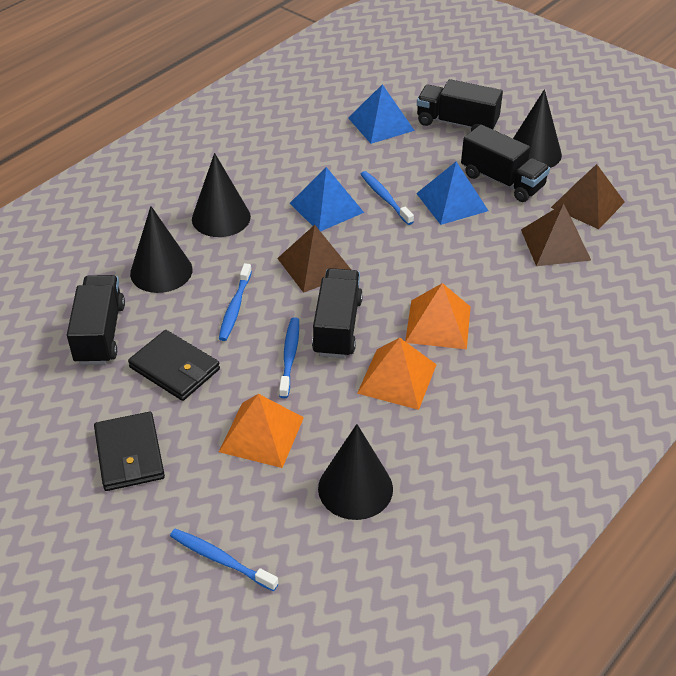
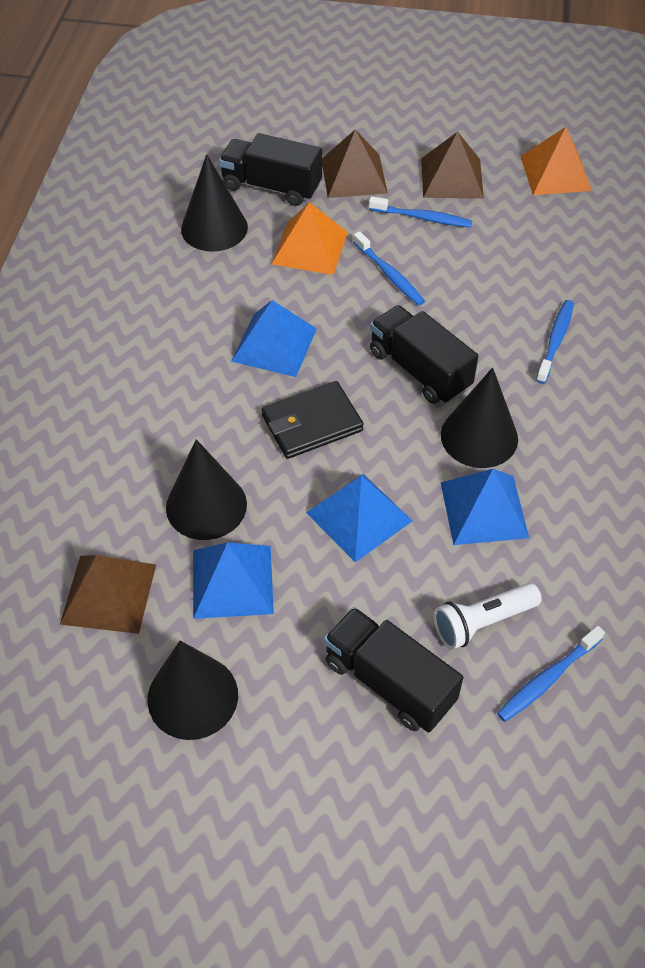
black truck: 4 -> 3
black wallet: 2 -> 1
blue pyramid: 3 -> 4
orange pyramid: 3 -> 2
white flashlight: 0 -> 1

